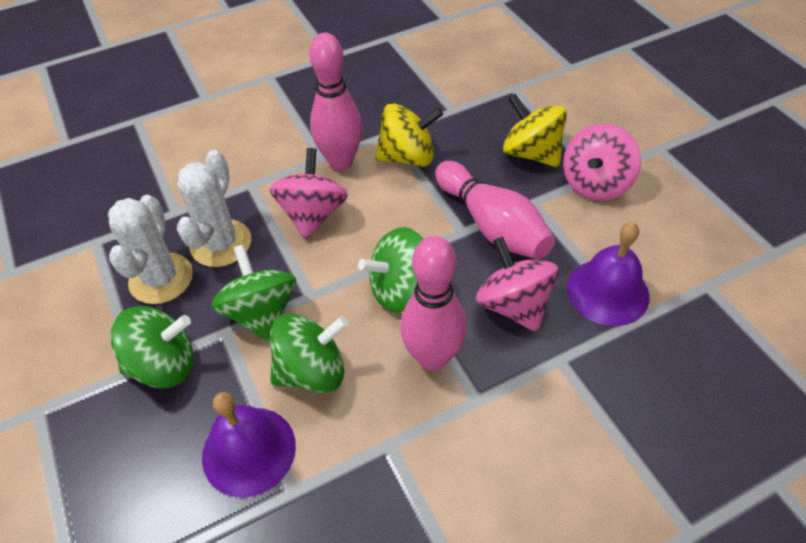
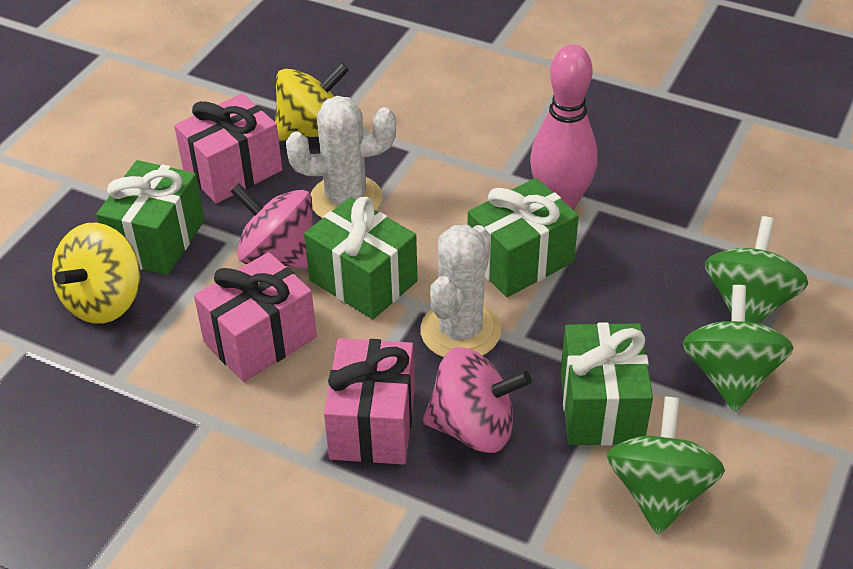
green gift: 0 -> 4
green spinning top: 4 -> 3
pink bowling pin: 3 -> 1
pink gift: 0 -> 3
pink spinning top: 3 -> 2
purple bell: 2 -> 0

